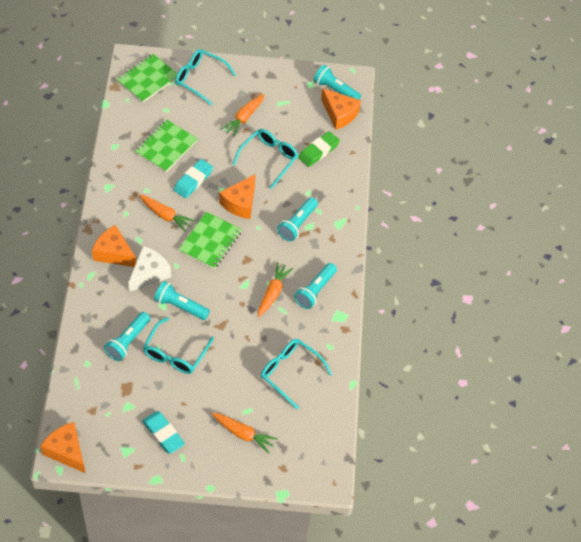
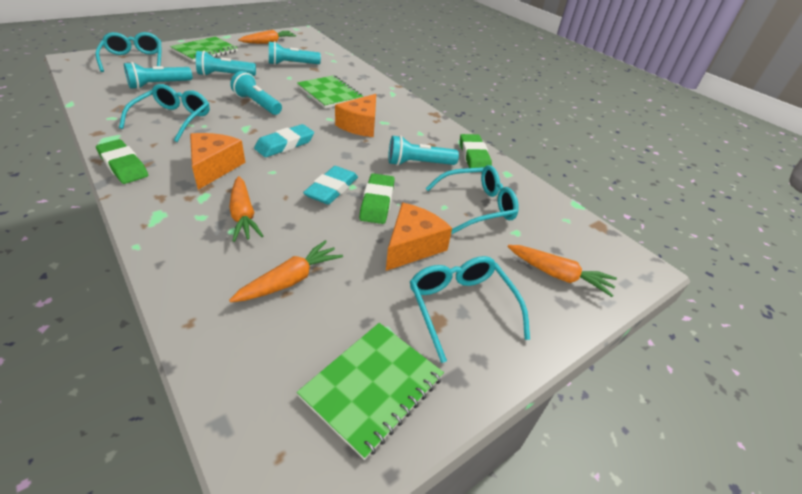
green eraser: 1 -> 3
orange cheese: 4 -> 3
white cheese: 1 -> 0

